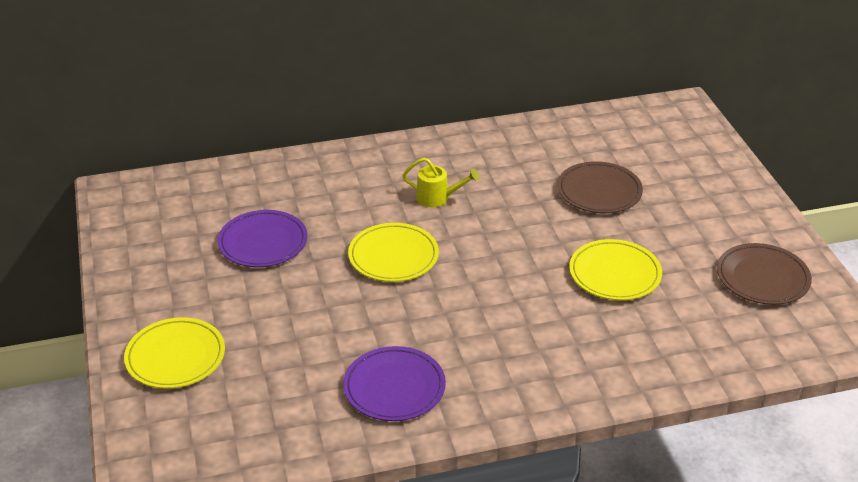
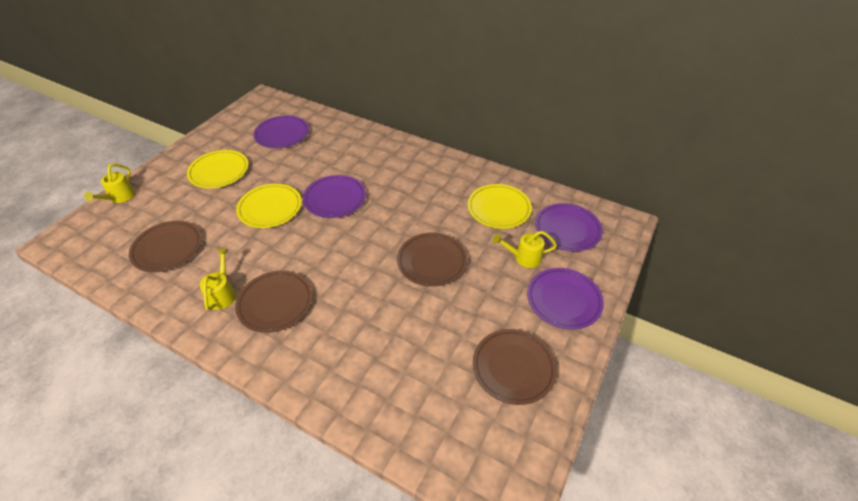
brown plate: 2 -> 4
purple plate: 2 -> 4
yellow watering can: 1 -> 3

